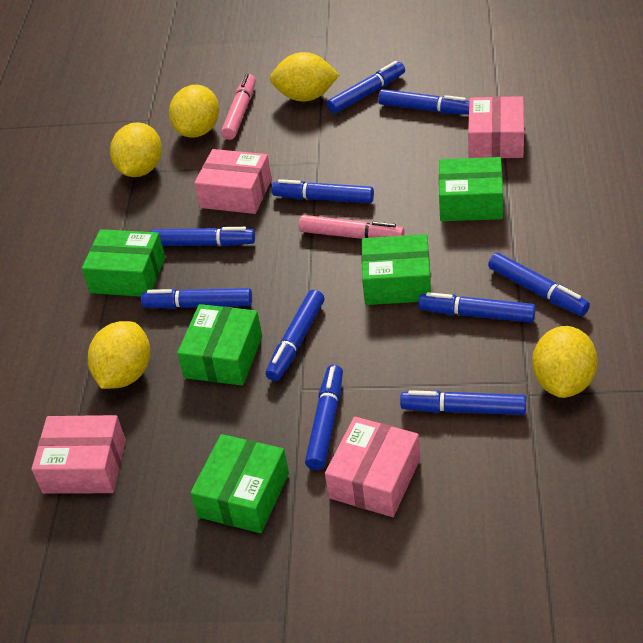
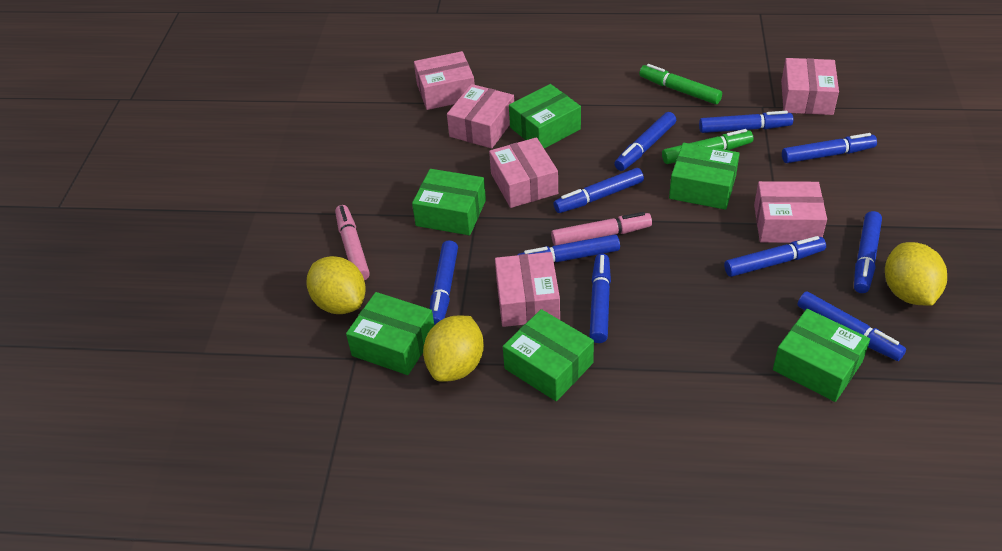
green box: 5 -> 6
green marker: 0 -> 2
pink box: 4 -> 6
yellow lemon: 5 -> 3

